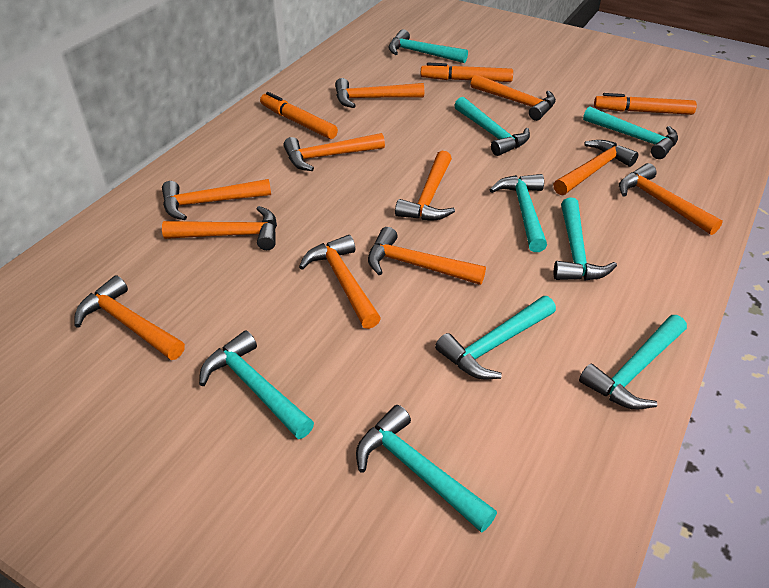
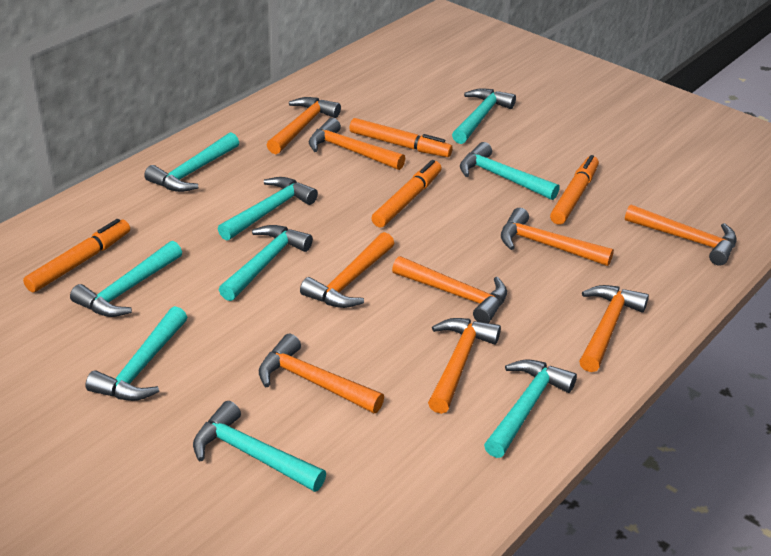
orange hammer: 11 -> 9
orange marker: 3 -> 4

